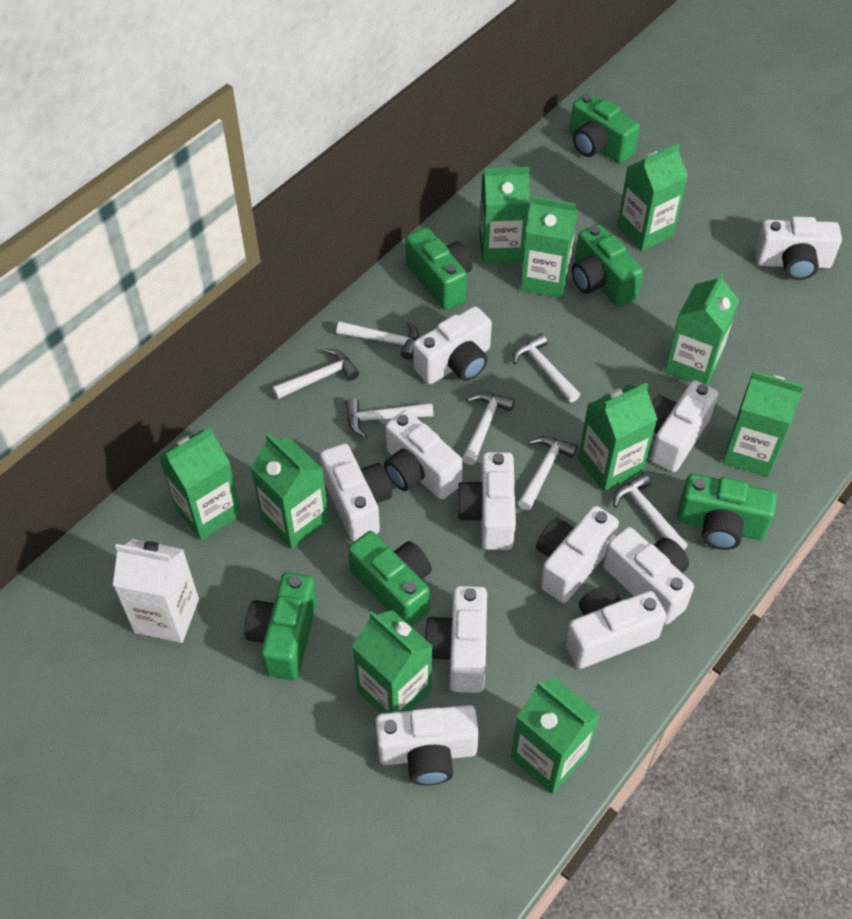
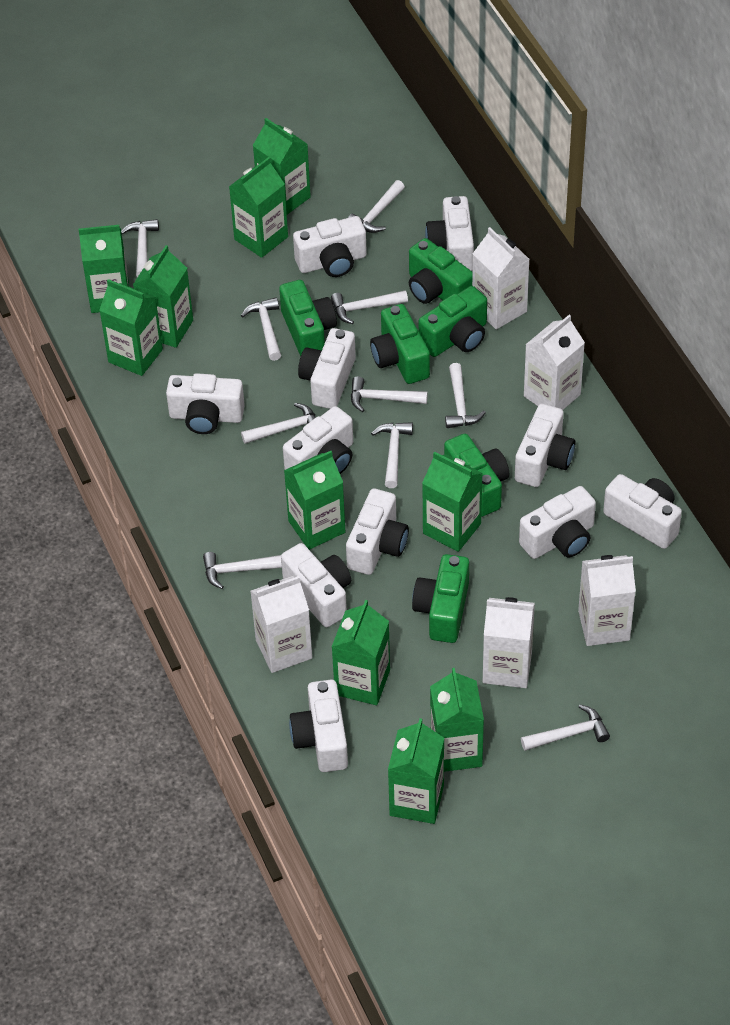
white carton: 1 -> 5
white hammer: 7 -> 10

